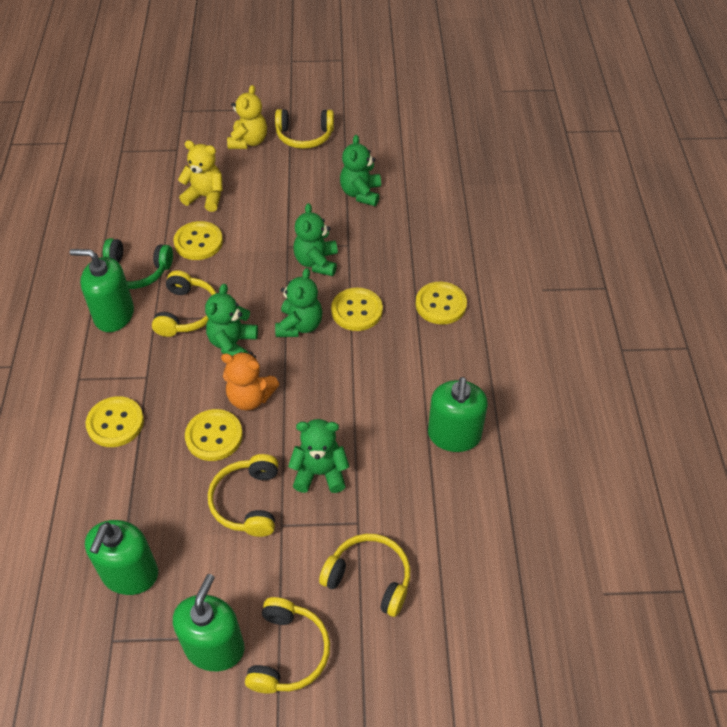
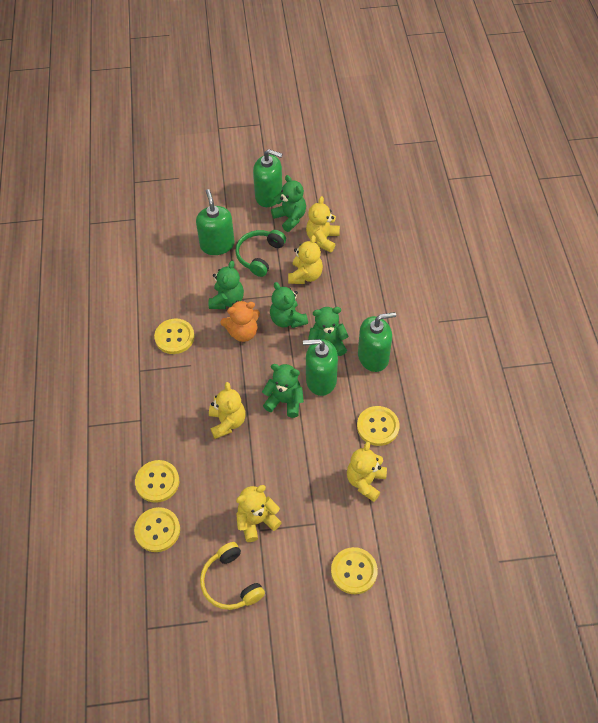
yellow headphones: 5 -> 1
yellow teddy bear: 2 -> 5

